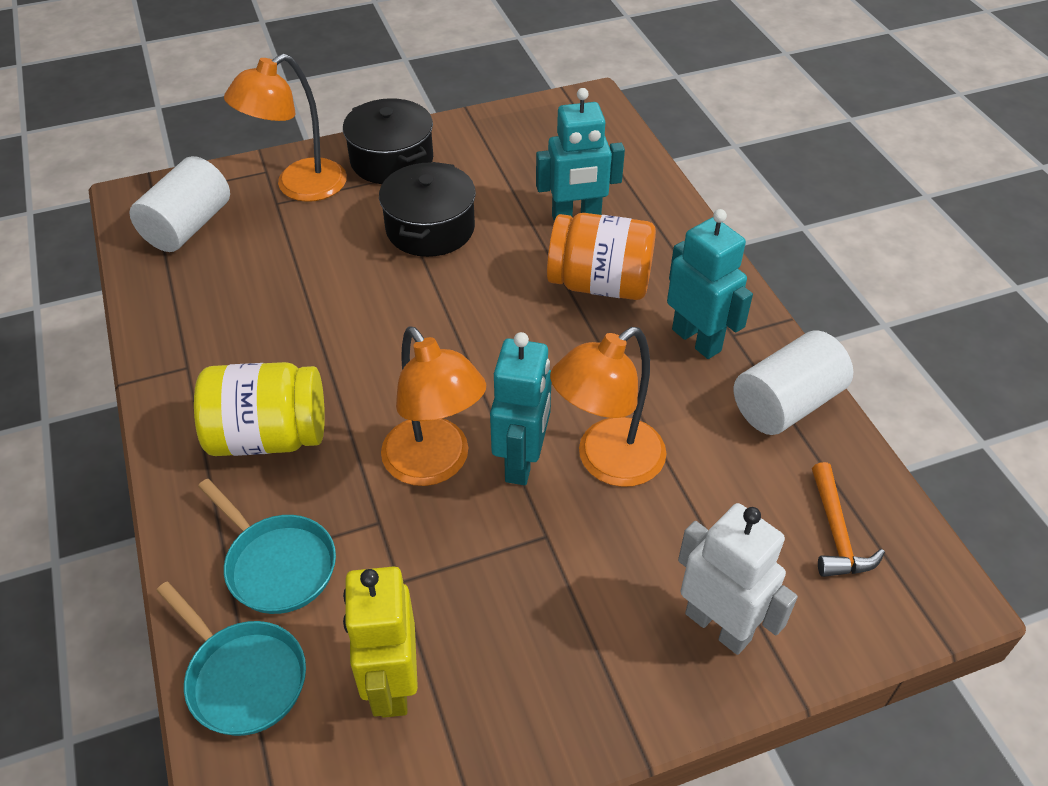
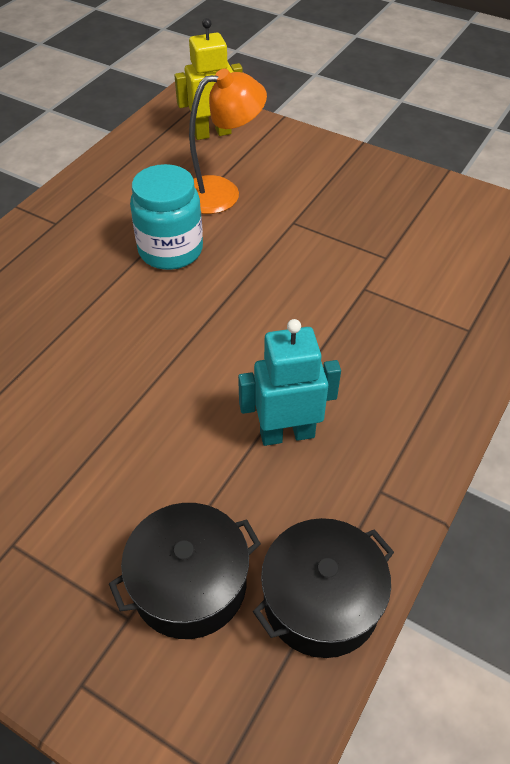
orange hammer: 1 -> 0
orange jar: 1 -> 0
orange lamp: 3 -> 1
turquoise jar: 0 -> 1
turquoise pan: 2 -> 0
turquoise robot: 3 -> 1
white cylinder: 2 -> 0
white robot: 1 -> 0
yellow jar: 1 -> 0

